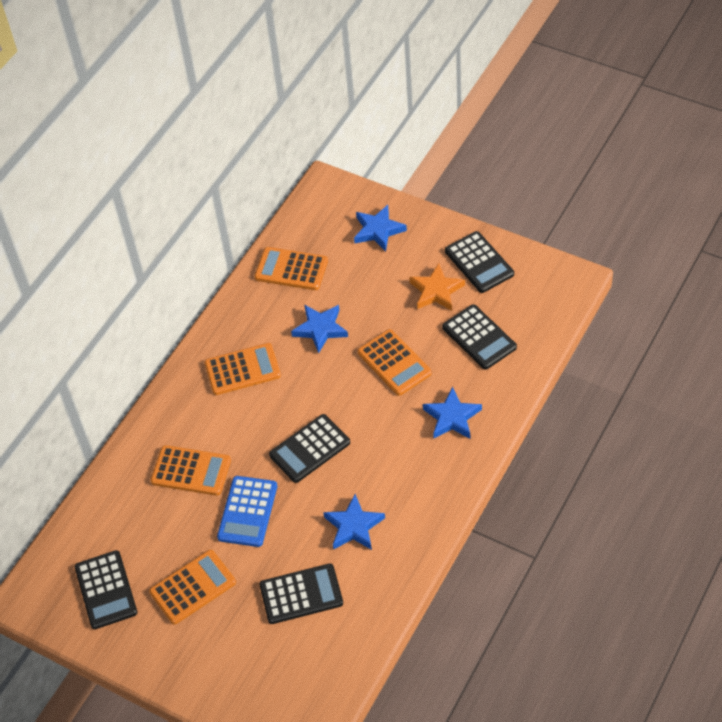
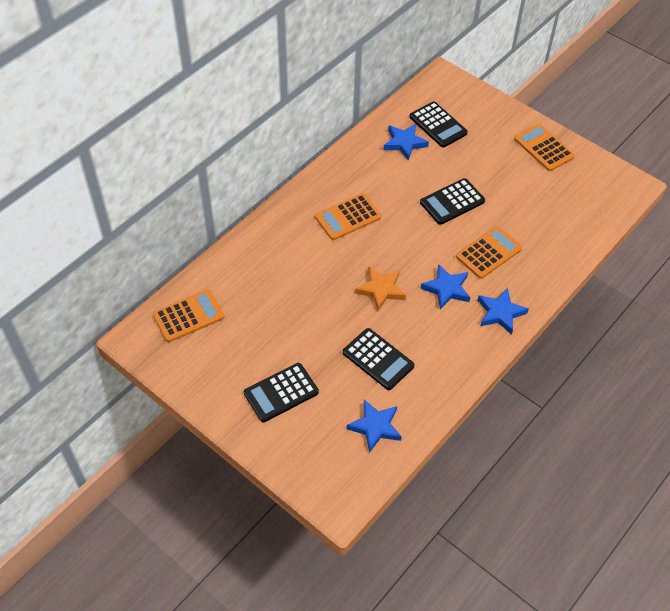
black calculator: 5 -> 4
blue calculator: 1 -> 0
orange calculator: 5 -> 4

